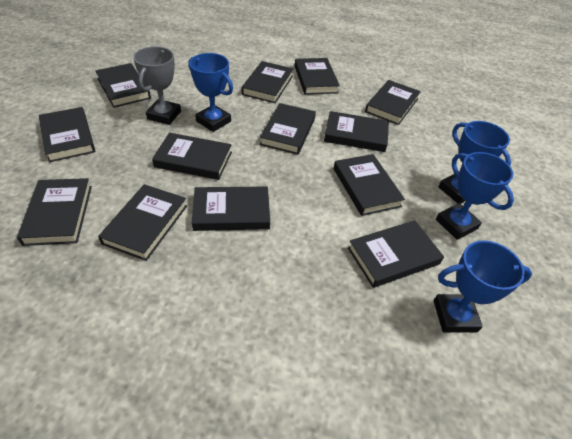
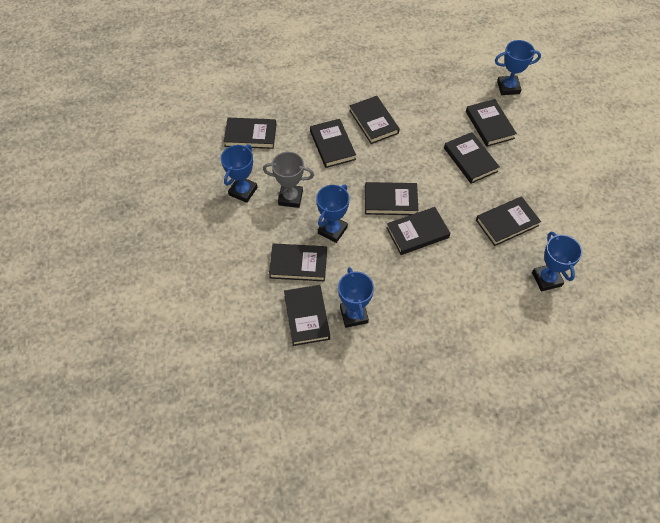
black book: 13 -> 10
blue trophy: 4 -> 5

